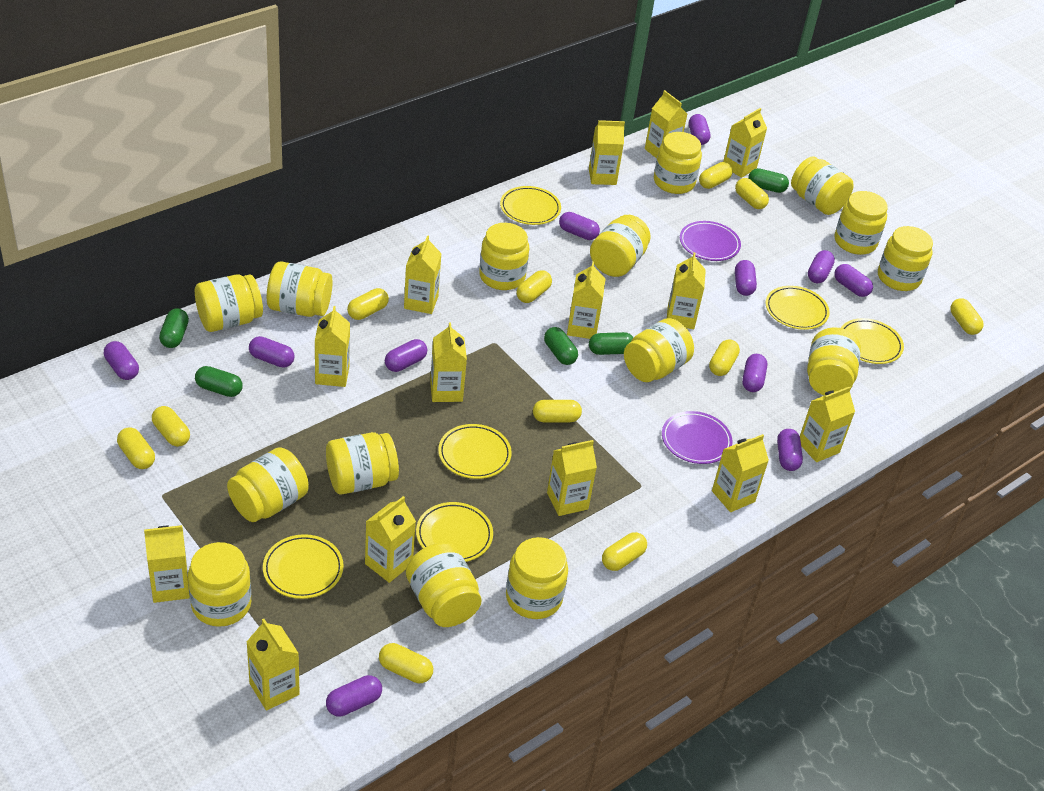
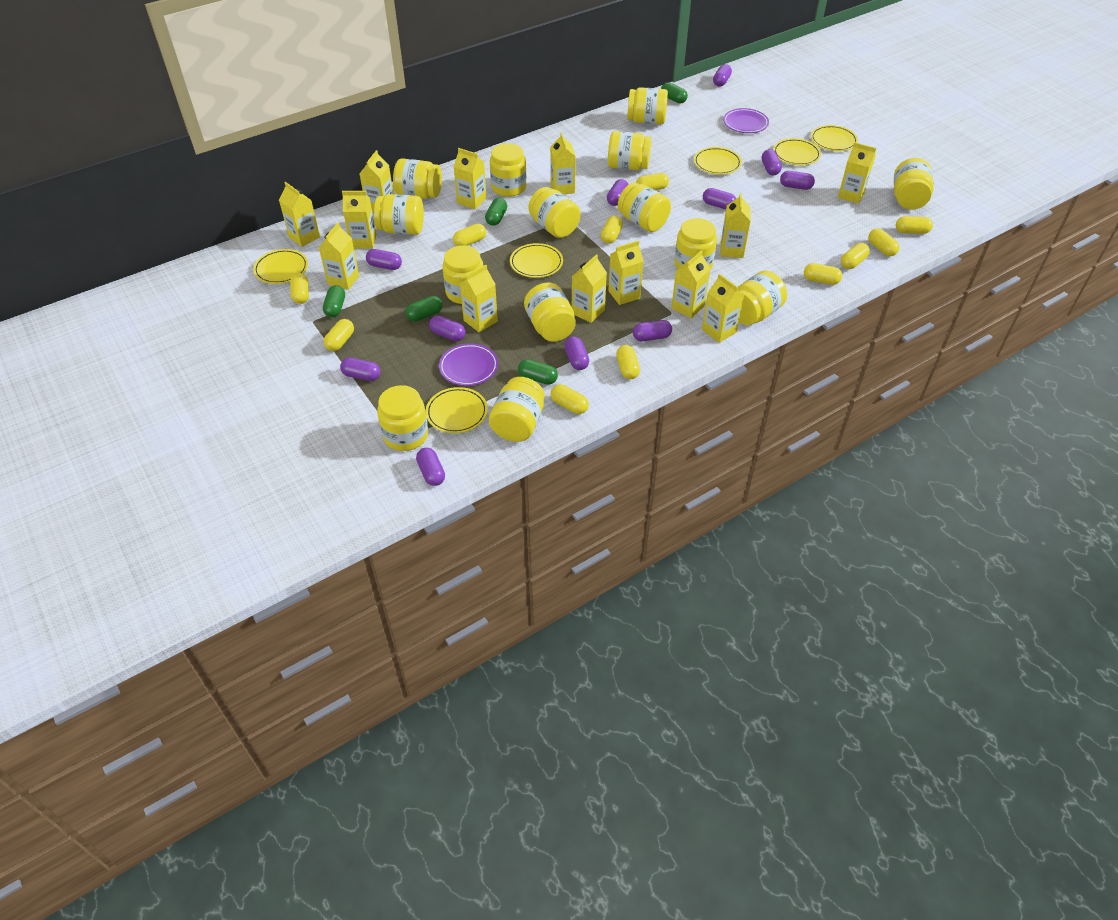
yellow carton: 14 -> 13
yellow jar: 15 -> 14

